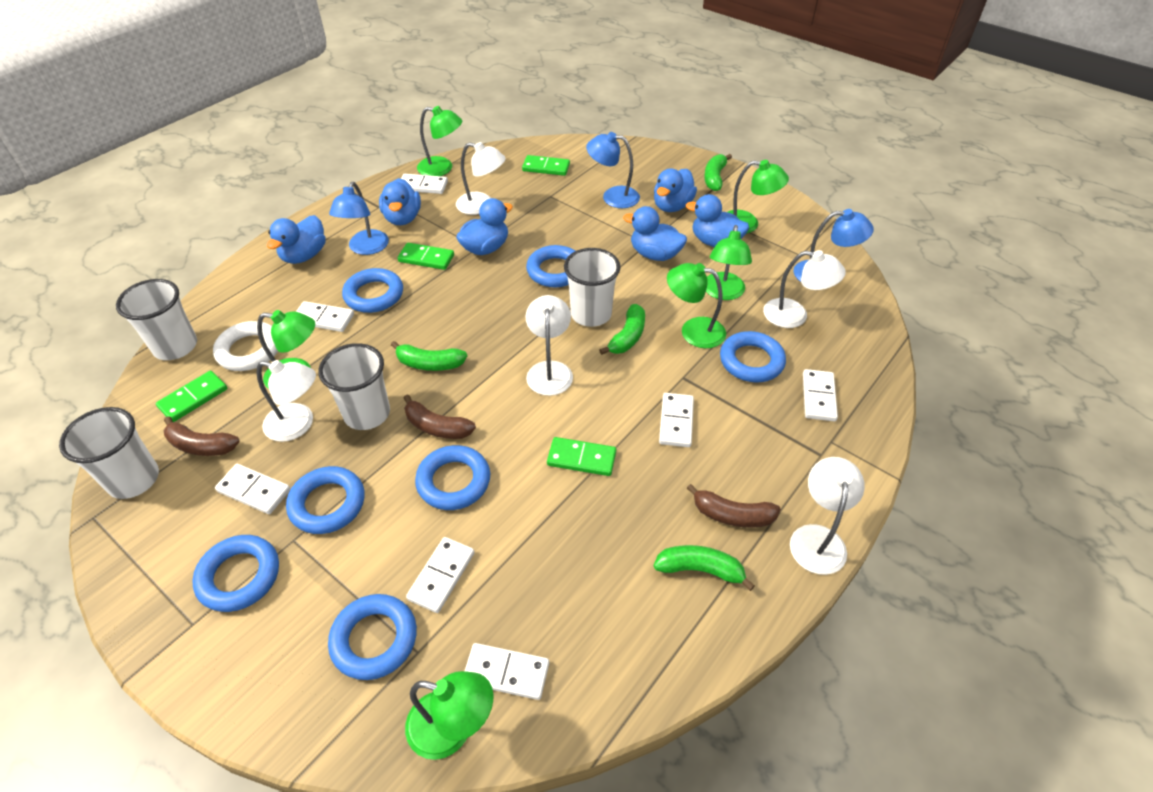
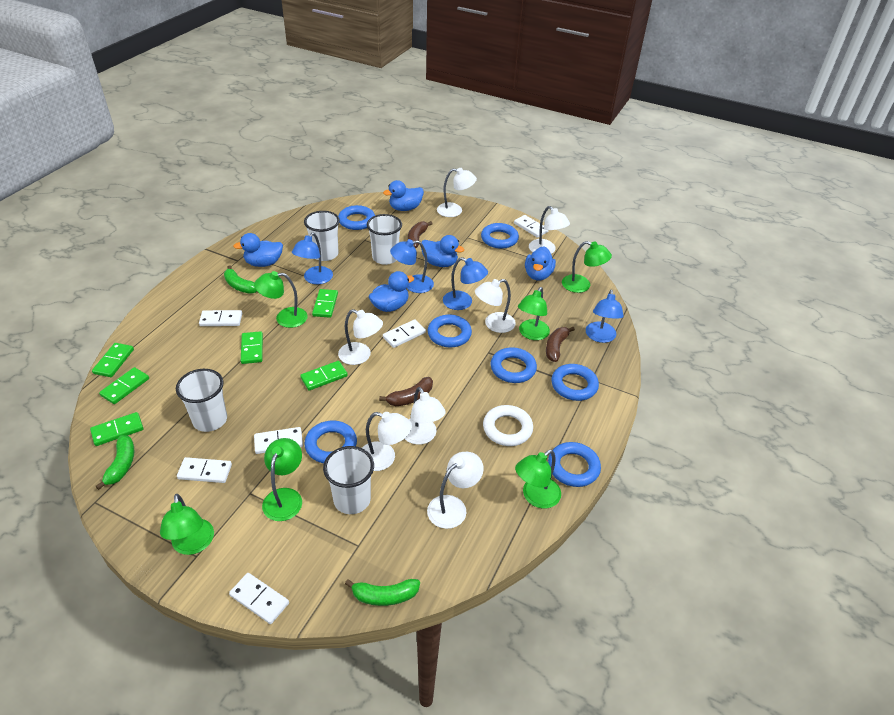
blue duck: 6 -> 5
blue lamp: 3 -> 4
green banana: 4 -> 3
green domino: 4 -> 6
white domino: 7 -> 6
white lamp: 5 -> 7

